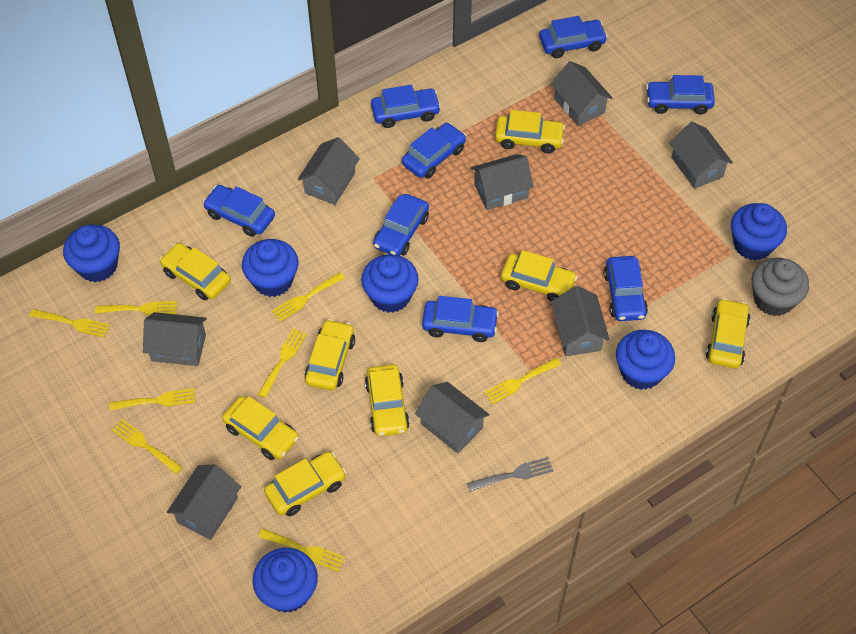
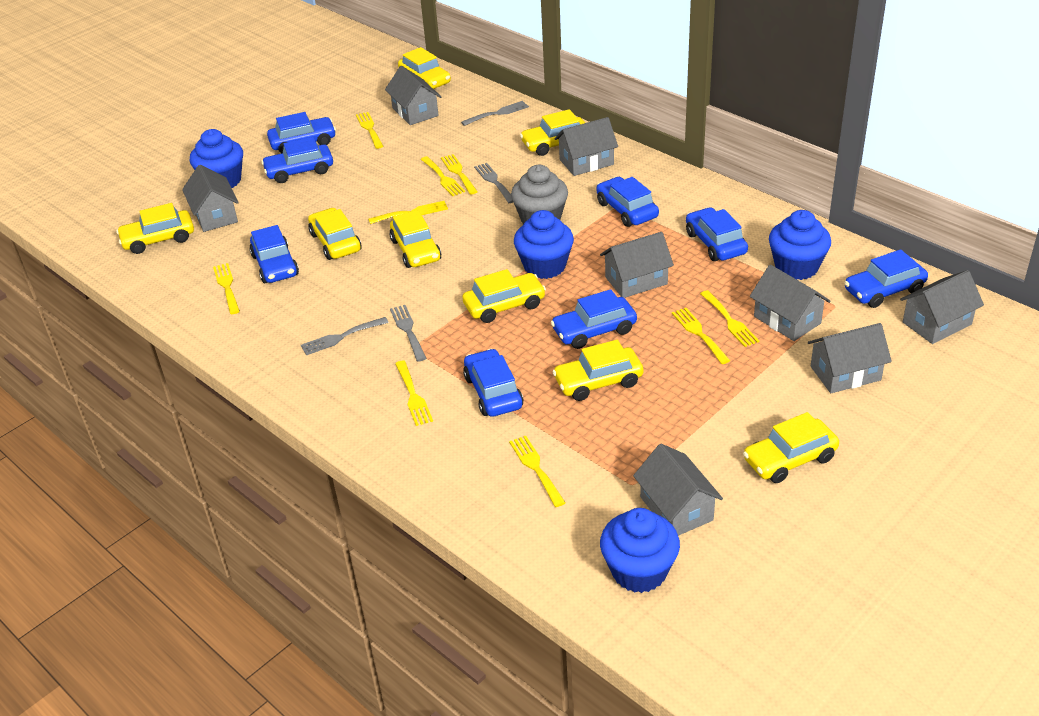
blue cupcake: 6 -> 4
grey fork: 1 -> 4
yellow fork: 8 -> 9

